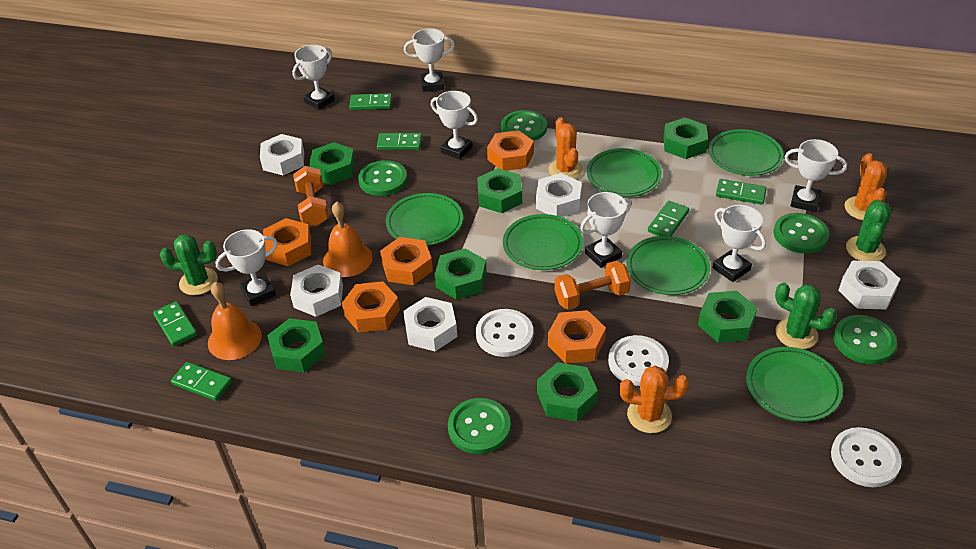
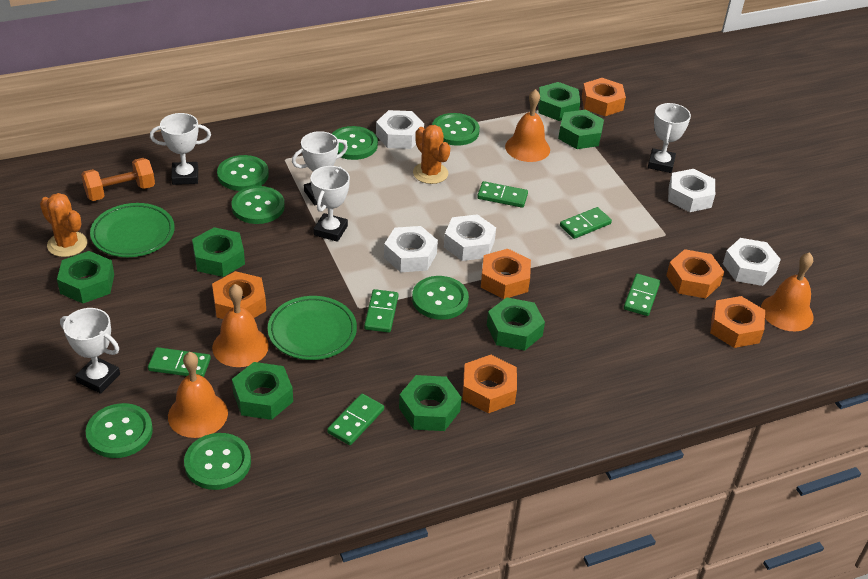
green button: 5 -> 7
green cactus: 3 -> 0
green plate: 6 -> 2
orange bell: 2 -> 4
orange cactus: 3 -> 2
orange dumbbell: 2 -> 1
orange nut: 5 -> 6
white button: 3 -> 0
white trophy: 7 -> 5

